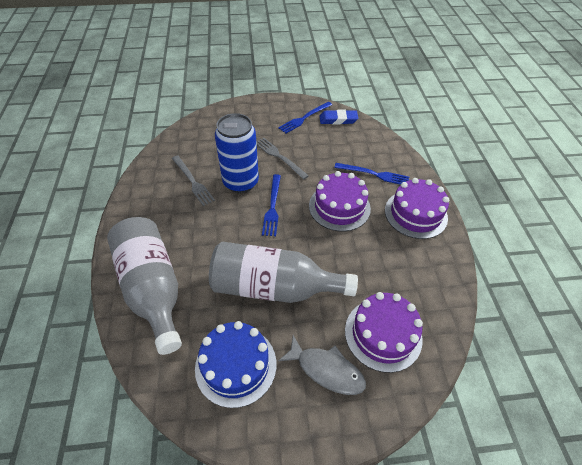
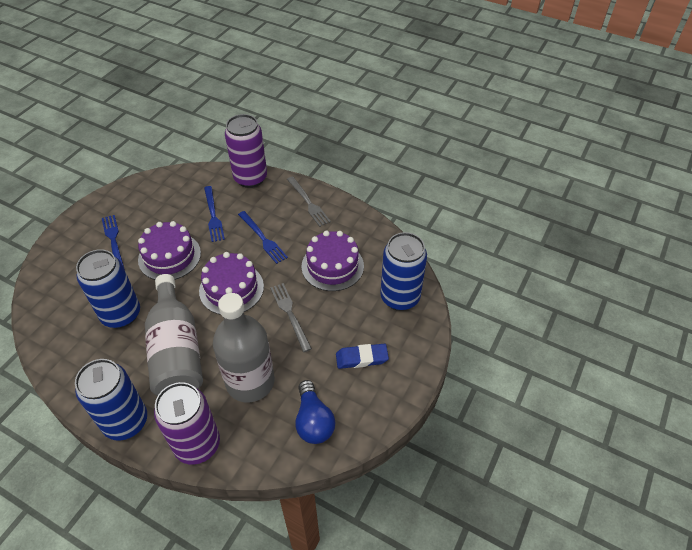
blue cake: 1 -> 0
blue can: 1 -> 3
blue light bulb: 0 -> 1
grey fish: 1 -> 0
purple can: 0 -> 2

